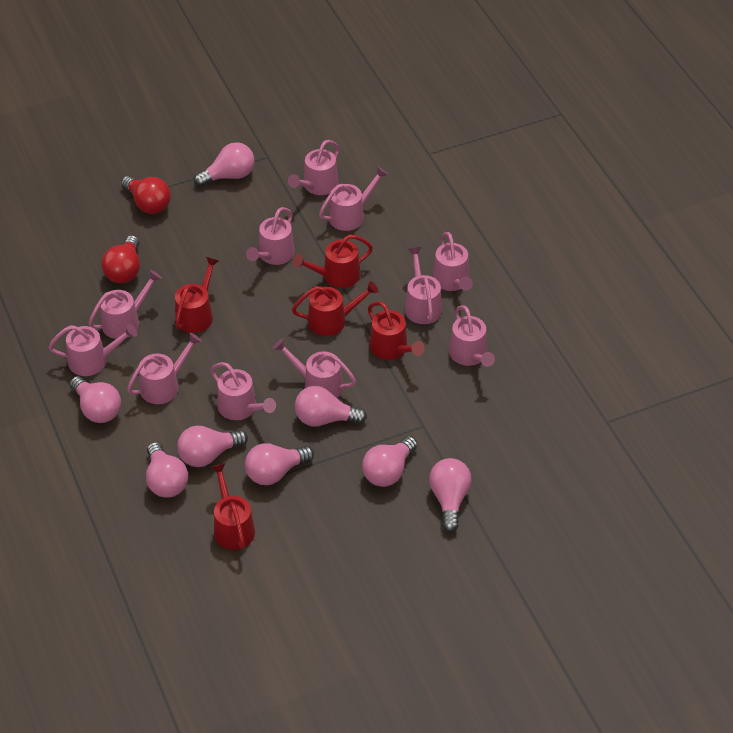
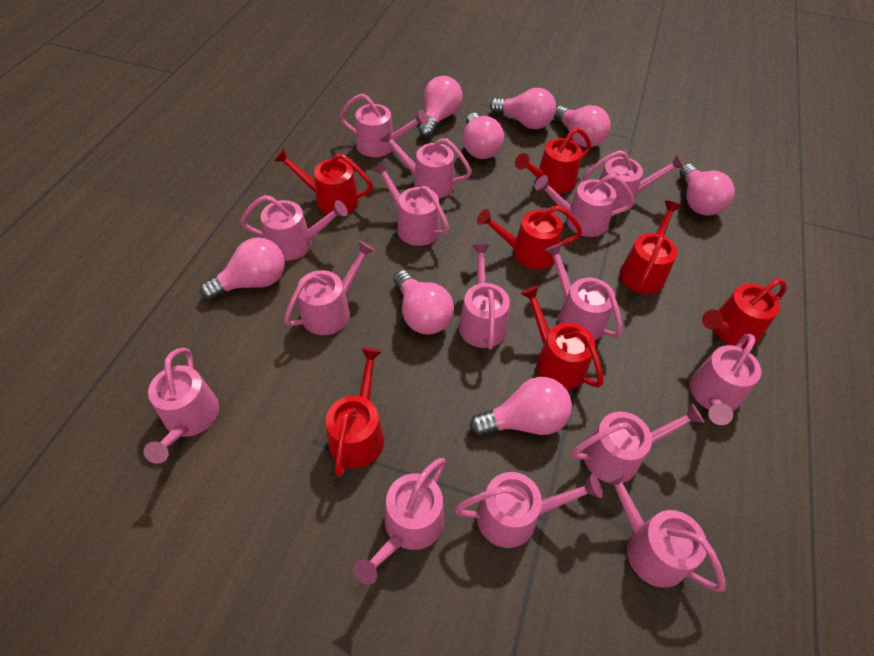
pink watering can: 11 -> 15
red light bulb: 2 -> 0
red watering can: 5 -> 7

